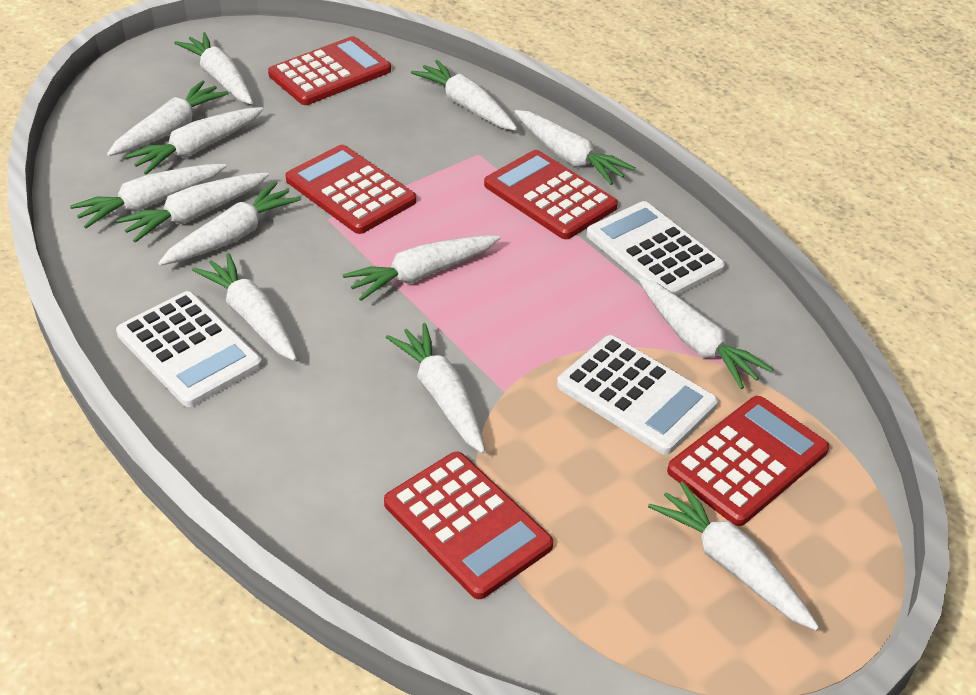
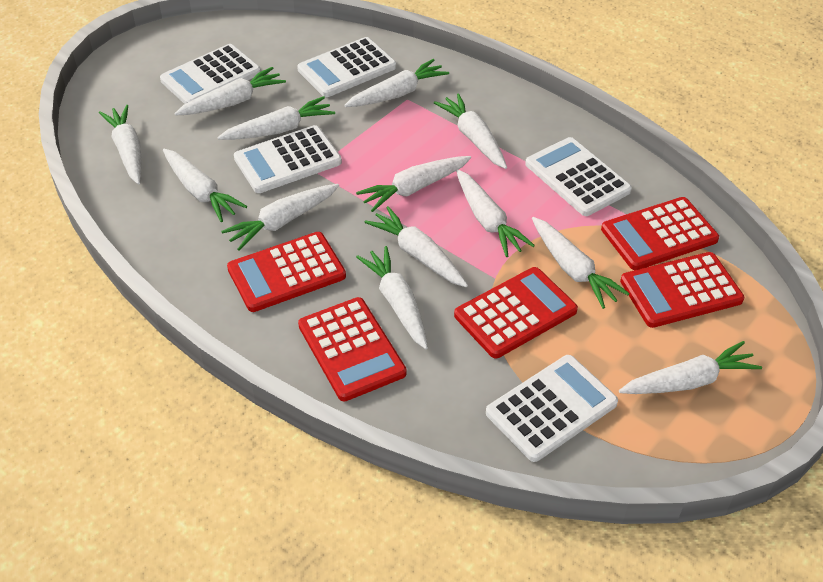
white calculator: 3 -> 5

